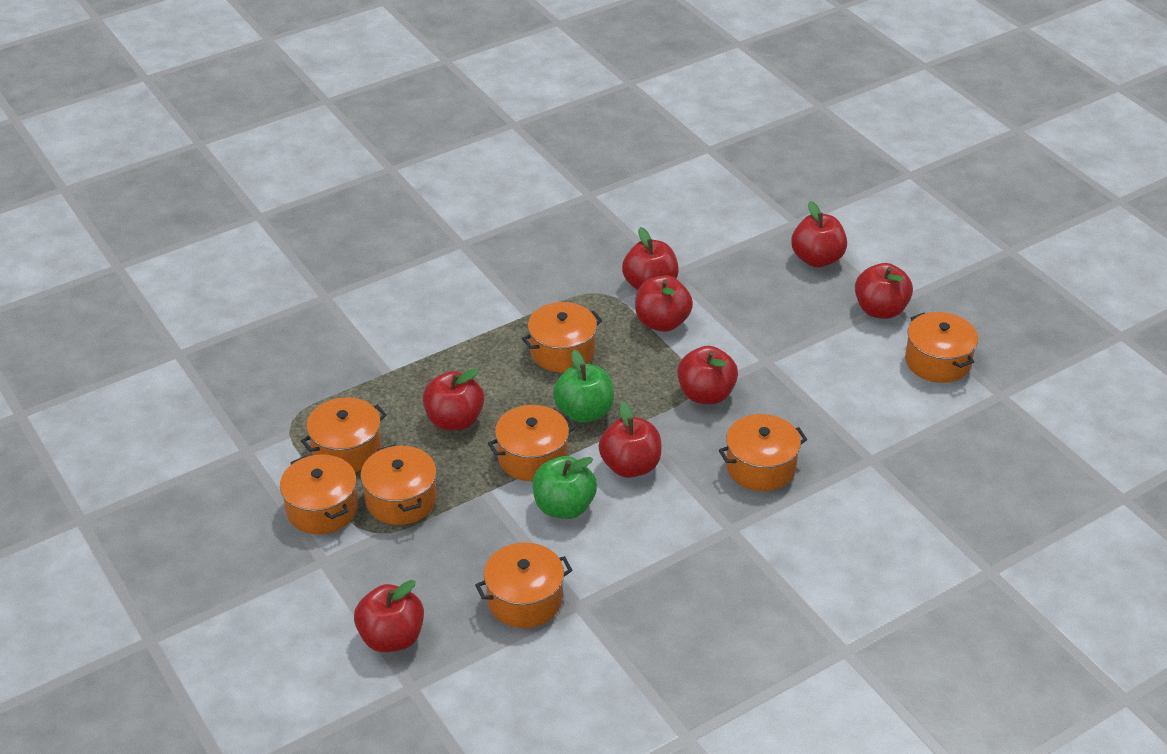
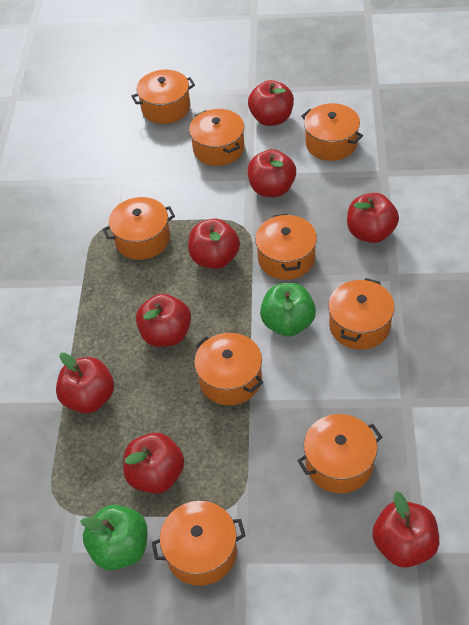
orange pot: 8 -> 9

